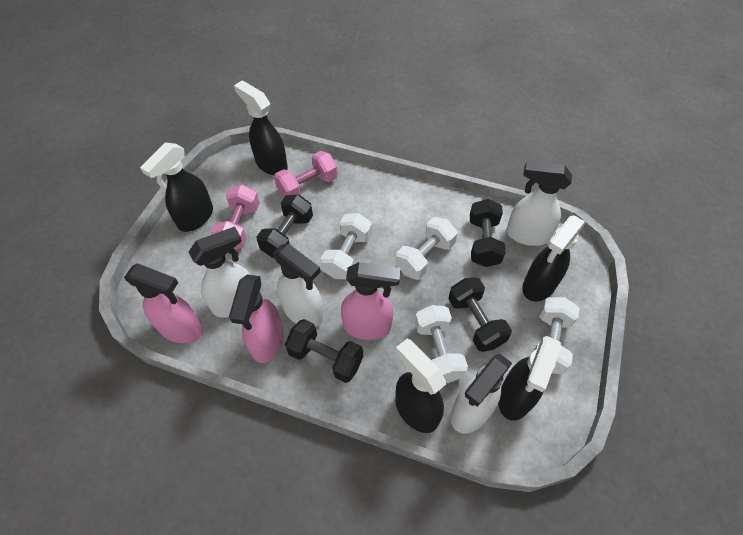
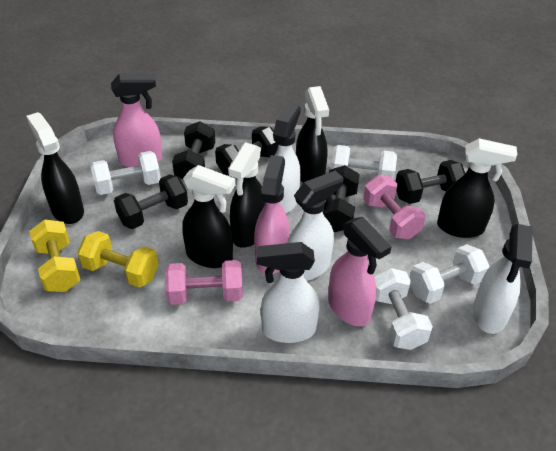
black dumbbell: 4 -> 5
yellow dumbbell: 0 -> 2

